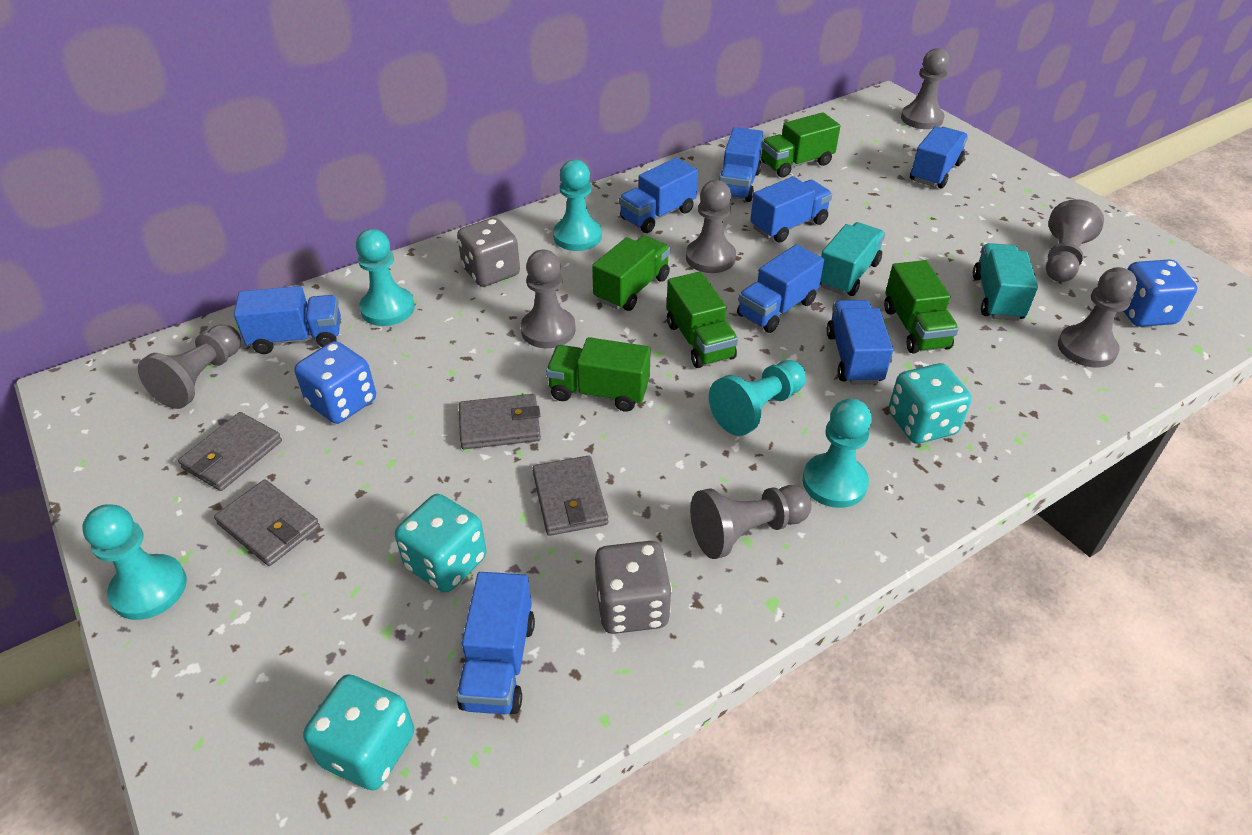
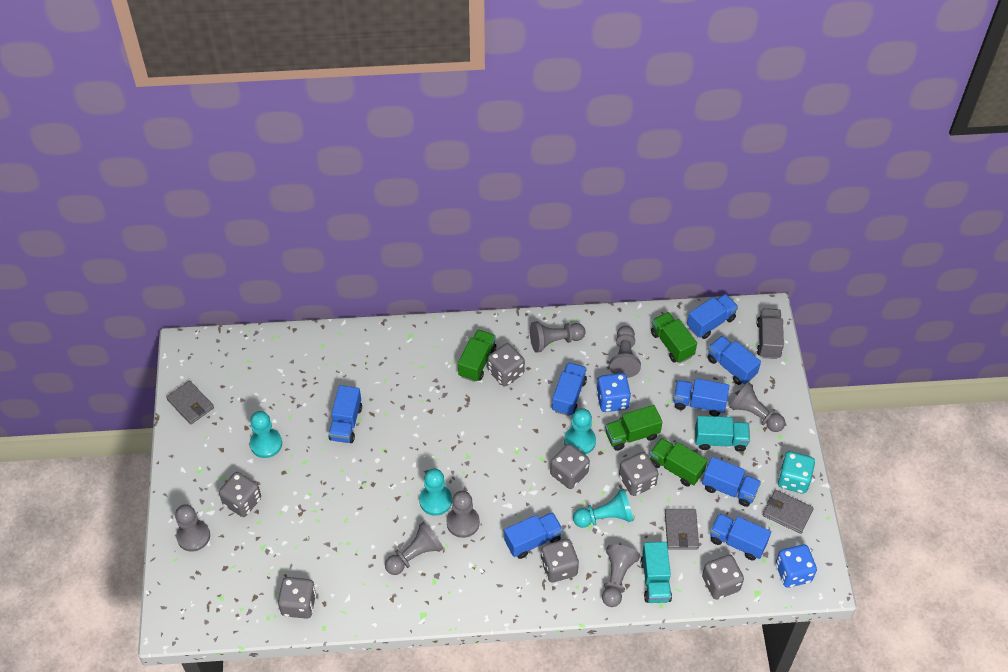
green truck: 5 -> 4
grey dice: 2 -> 7
grey truck: 0 -> 1
grey wallet: 4 -> 3
turquoise dice: 3 -> 1
turquoise pawn: 5 -> 4

